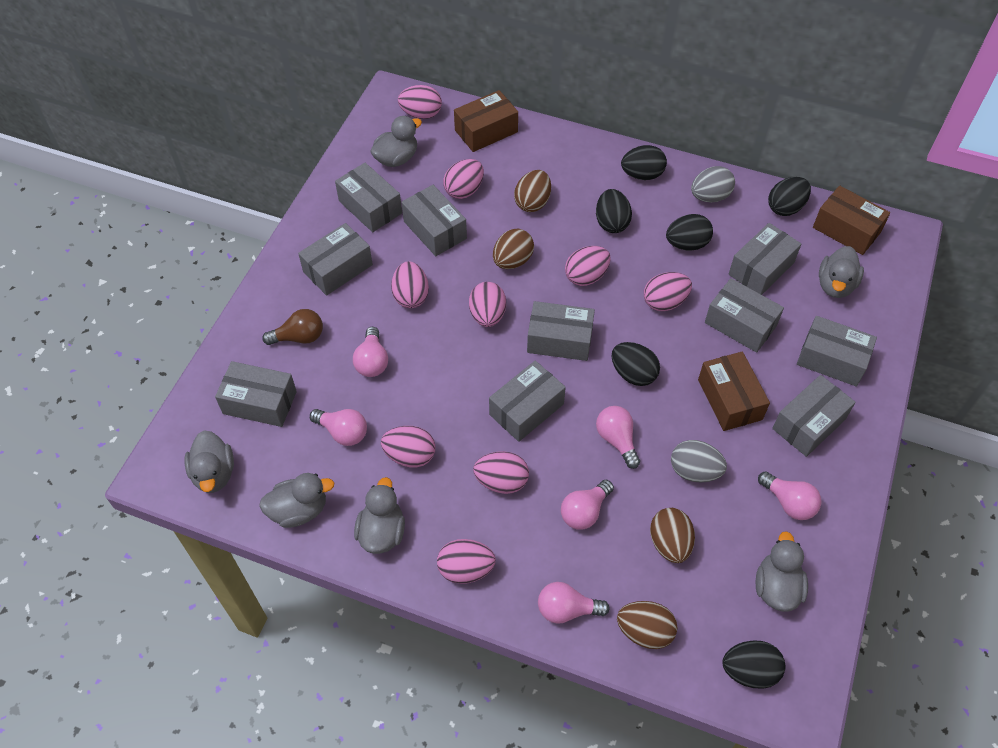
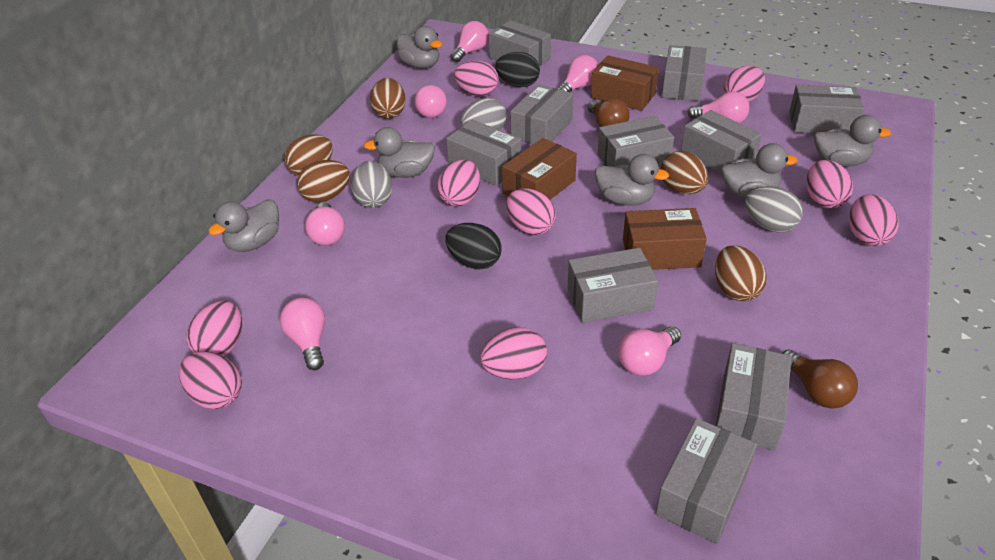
black egg: 6 -> 2
brown egg: 4 -> 5
brown light bulb: 1 -> 2
grey egg: 2 -> 3
pink light bulb: 6 -> 7

